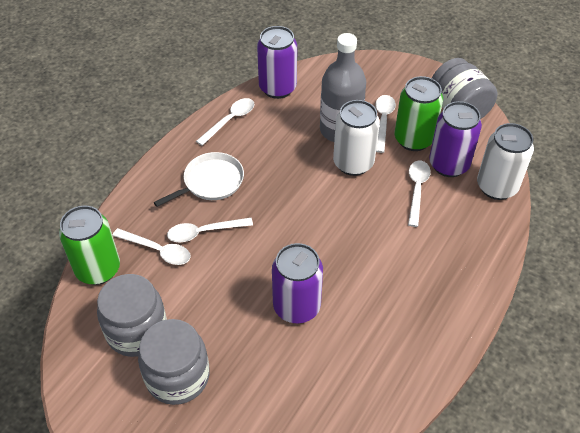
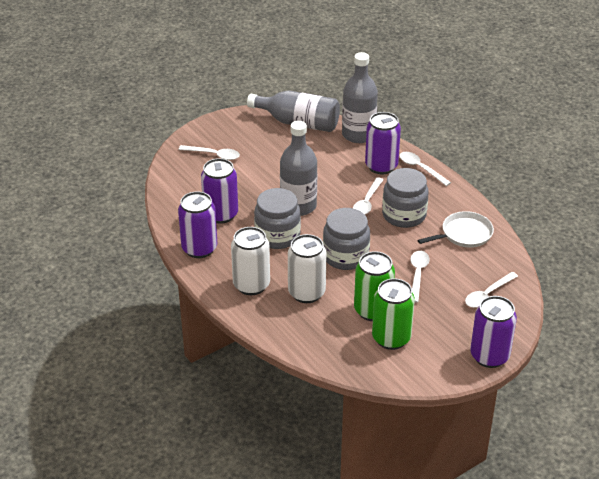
grey bottle: 1 -> 3
purple can: 3 -> 4

